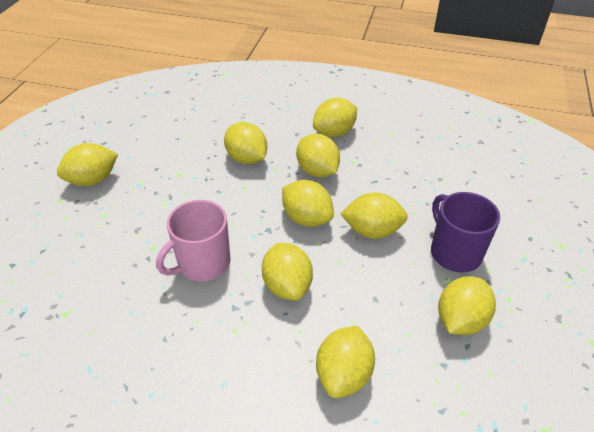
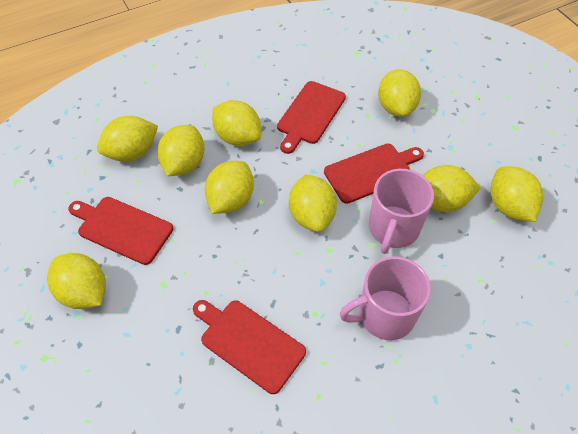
pink mug: 1 -> 2
purple mug: 1 -> 0
red cutting board: 0 -> 4

